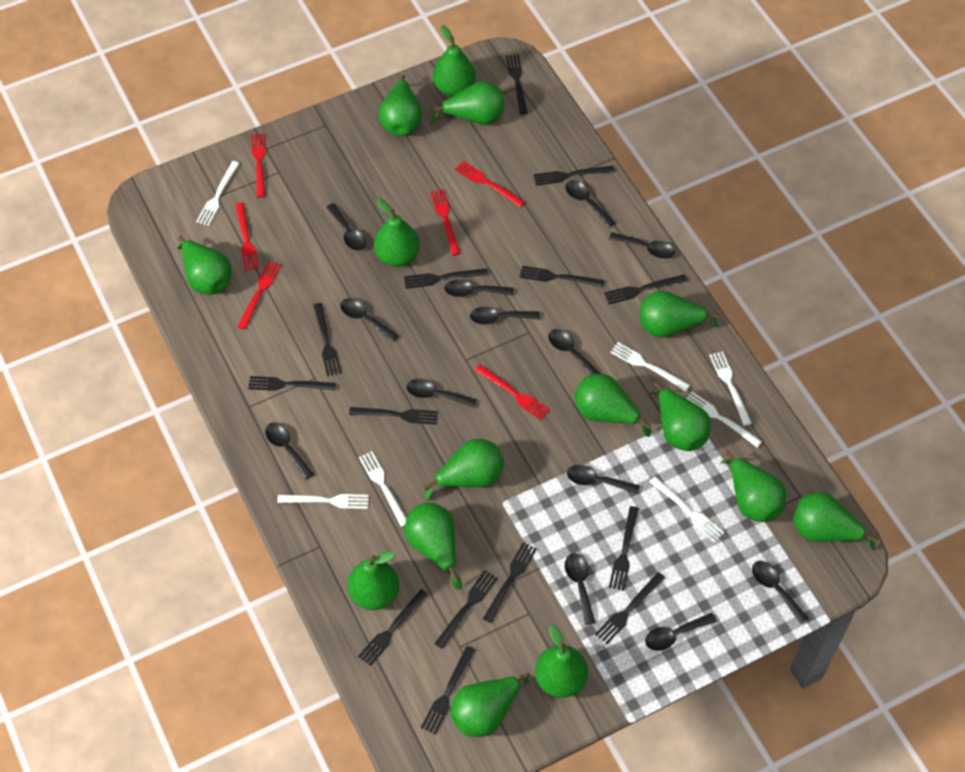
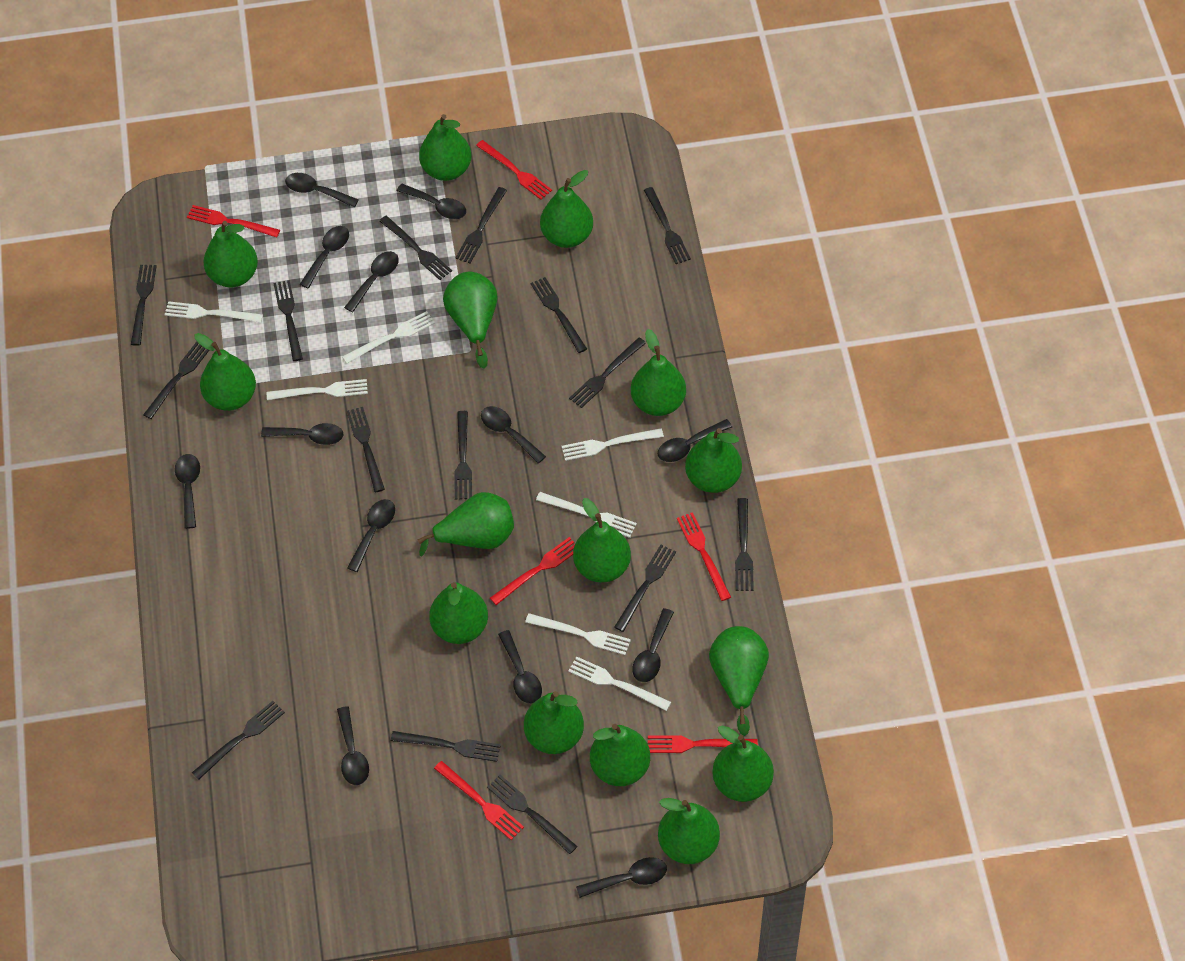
black fork: 14 -> 15

